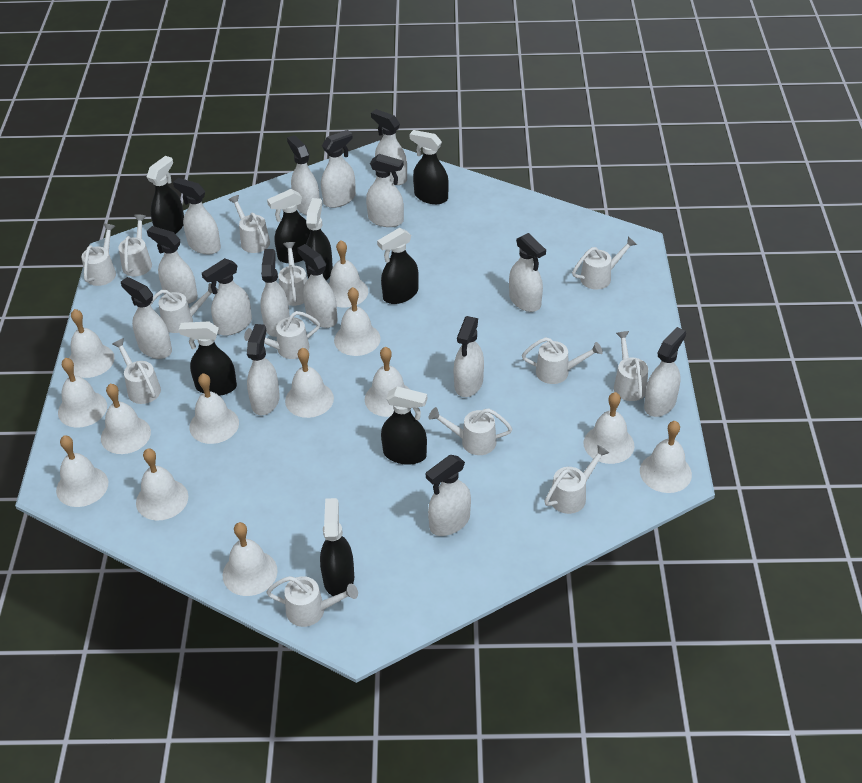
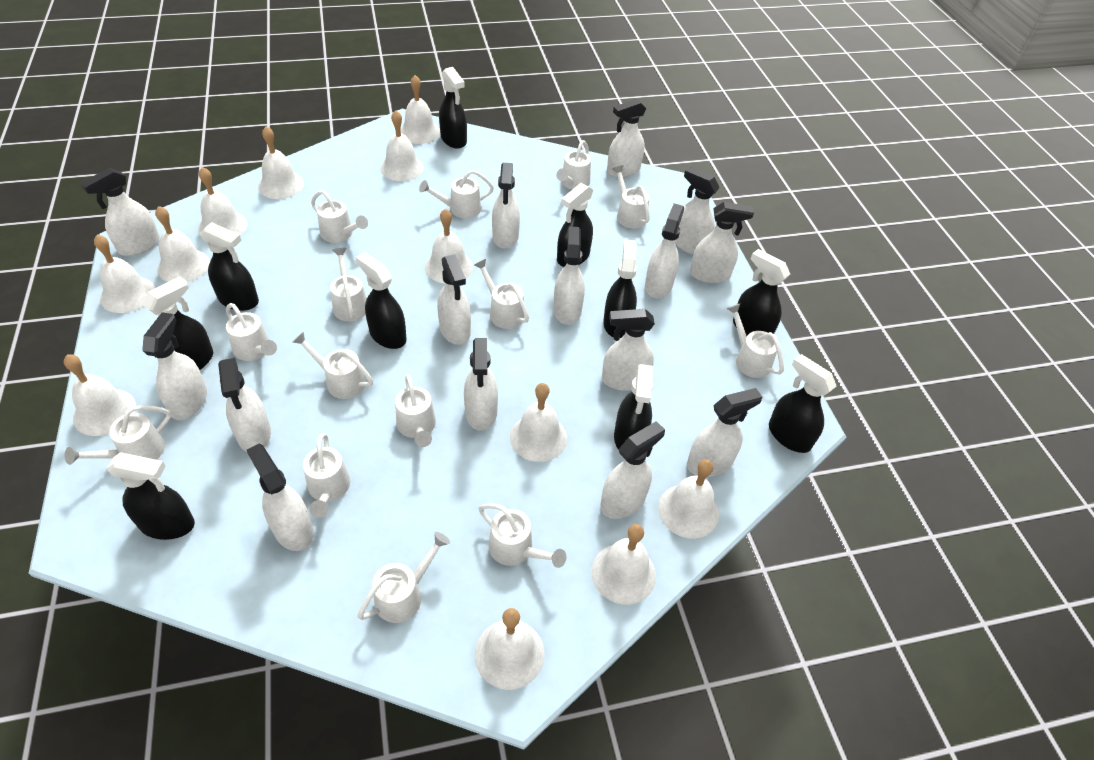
black spray bottle: 8 -> 10
white bell: 13 -> 12
white watering can: 13 -> 14

